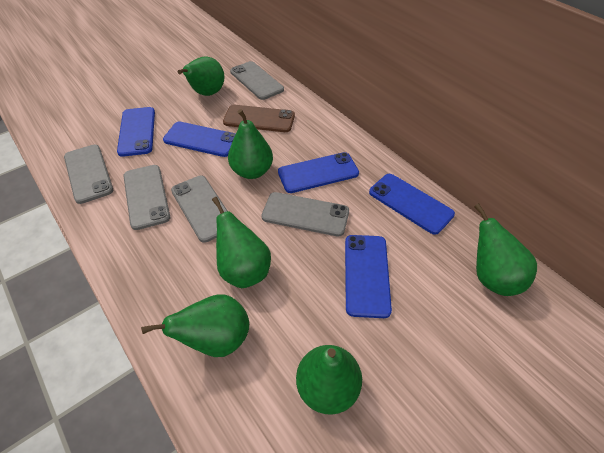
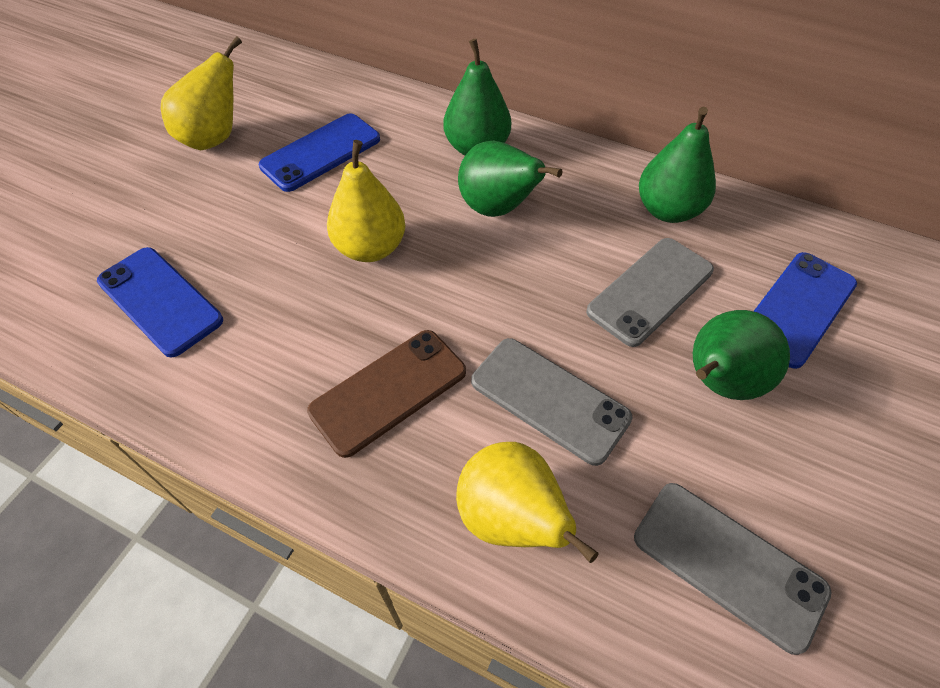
blue phone: 5 -> 3
green pear: 6 -> 4
grey phone: 5 -> 3
yellow pear: 0 -> 3

